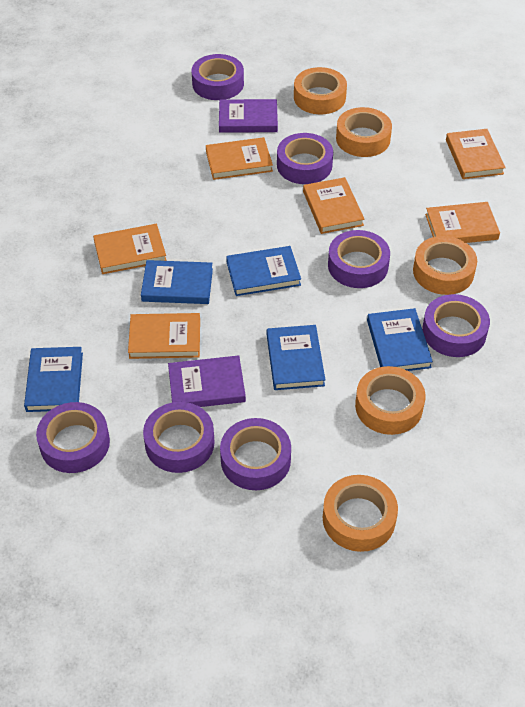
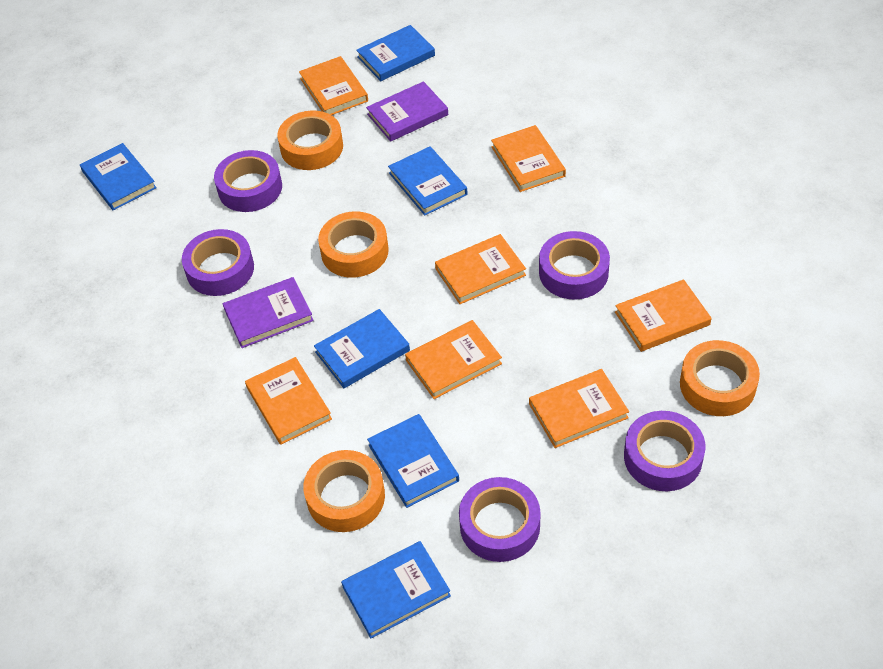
blue book: 5 -> 6
orange book: 6 -> 7
orange tape: 5 -> 4
purple tape: 7 -> 5

